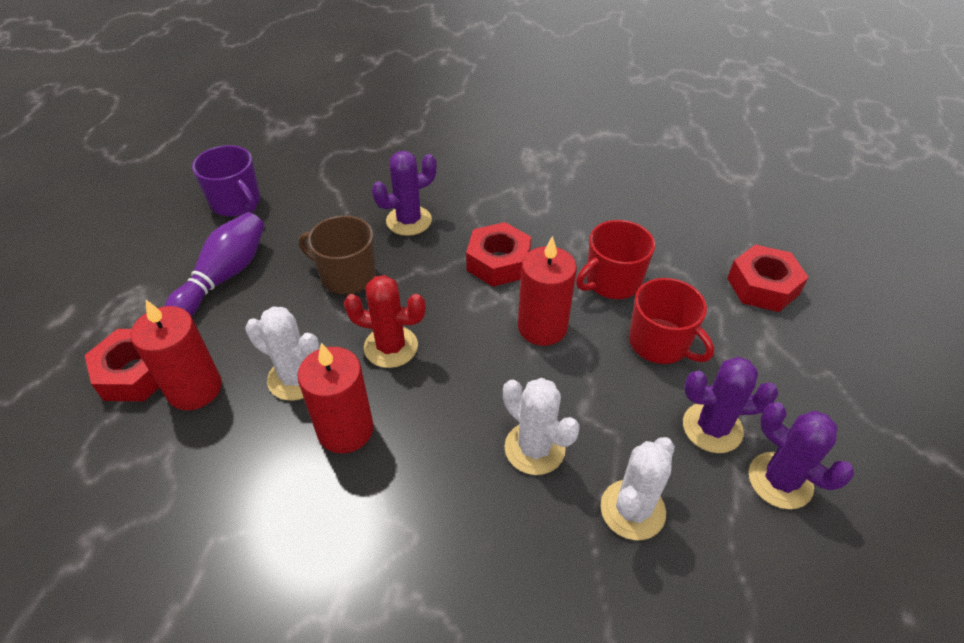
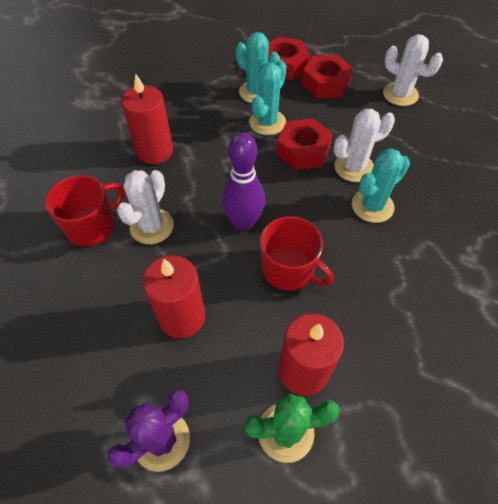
brown mug: 1 -> 0
green cactus: 0 -> 1
purple cactus: 3 -> 1
purple mug: 1 -> 0
red cactus: 1 -> 0
turquoise cactus: 0 -> 3

